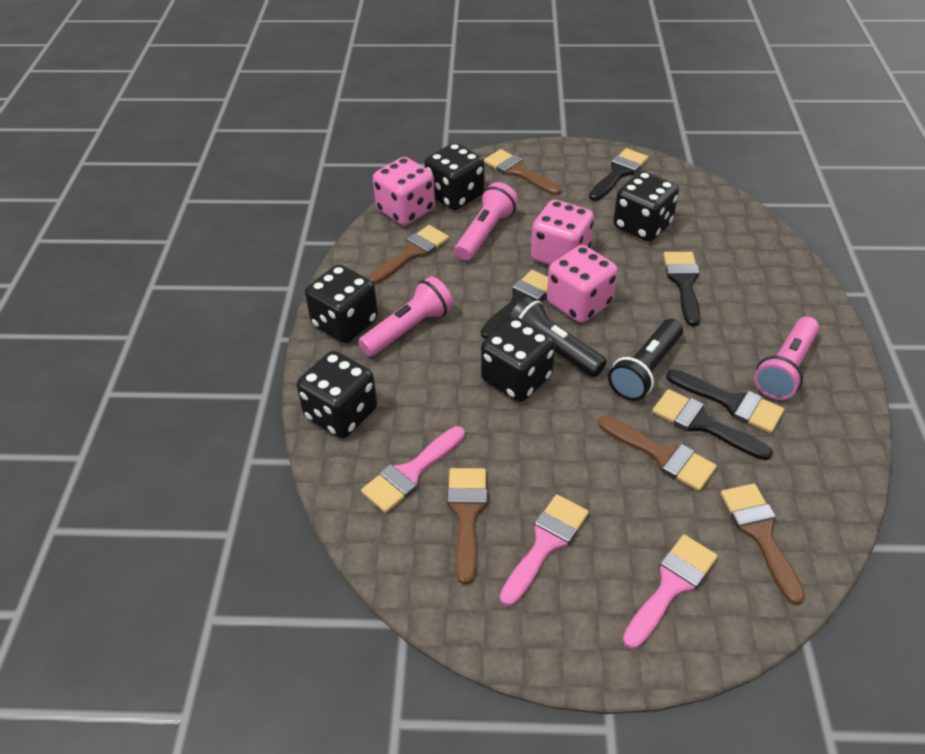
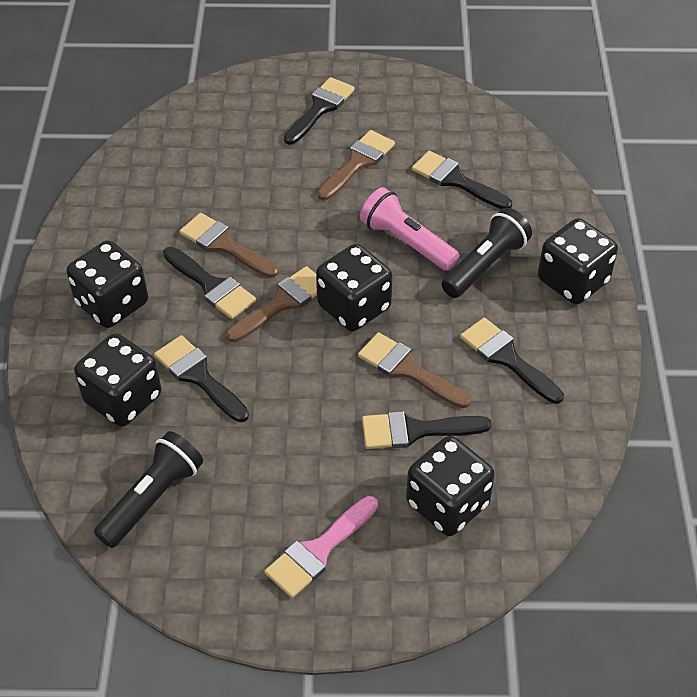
black brush: 5 -> 6
brown brush: 5 -> 4
pink brush: 3 -> 1
pink dice: 3 -> 0
pink flashlight: 3 -> 1

